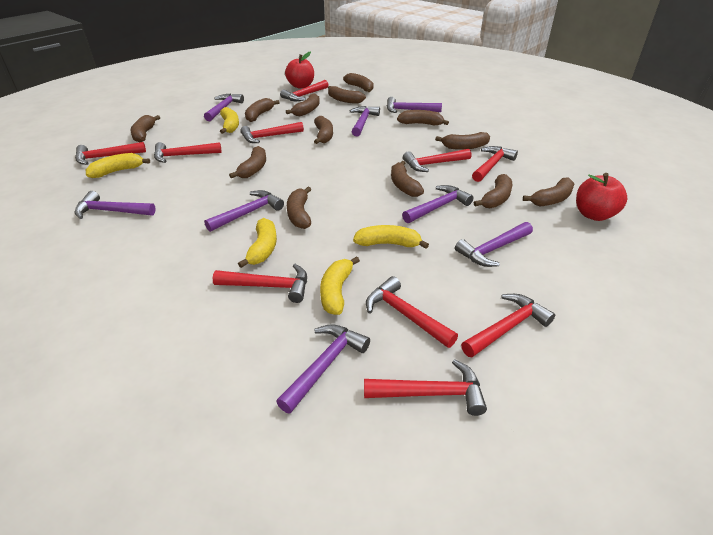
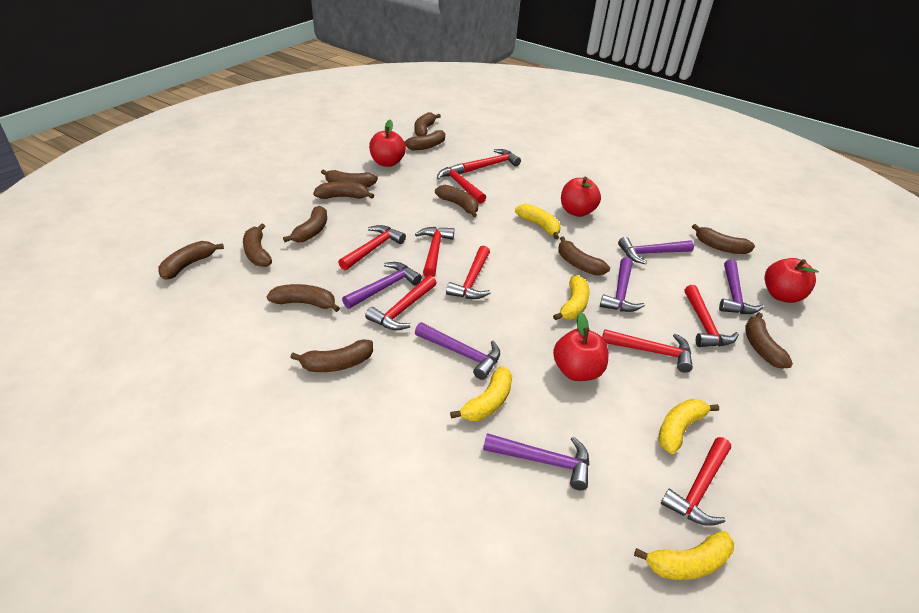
purple hammer: 8 -> 6
red apple: 2 -> 4
red hammer: 10 -> 9

